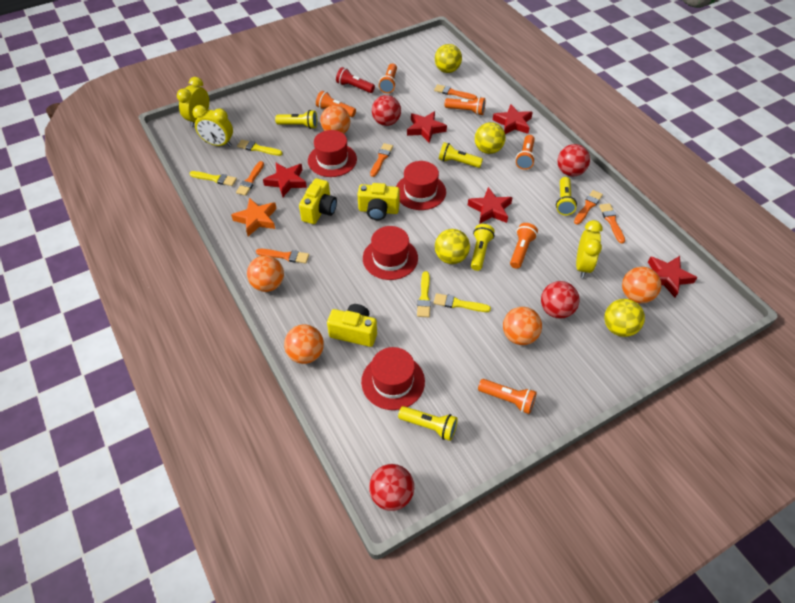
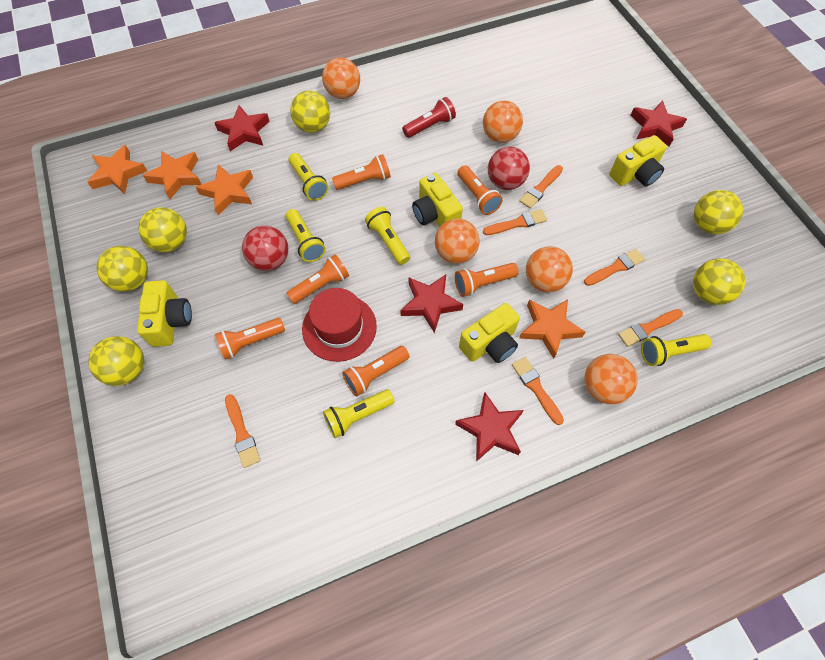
orange star: 1 -> 4
red ball: 4 -> 2
red hat: 4 -> 1
red star: 5 -> 4
yellow ball: 4 -> 6
yellow brush: 4 -> 0
yellow camera: 3 -> 4
yellow clock: 3 -> 0

